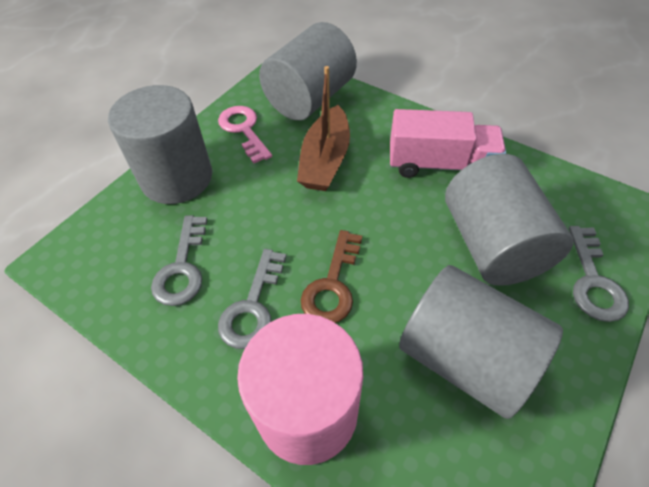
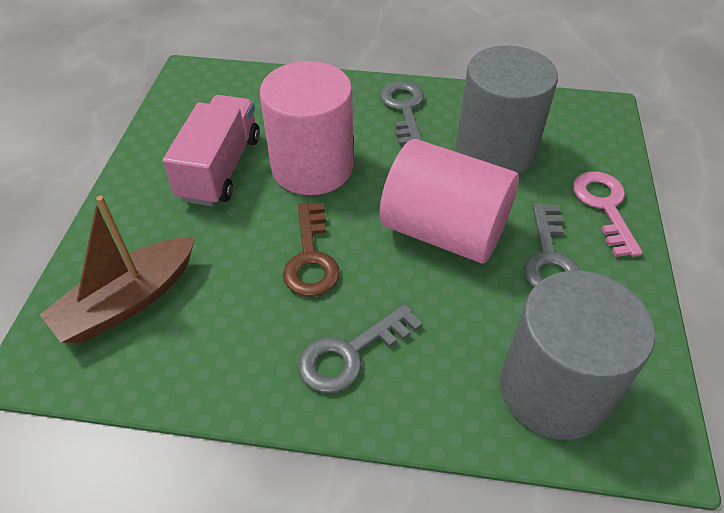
grey cylinder: 4 -> 2
pink cylinder: 1 -> 2

